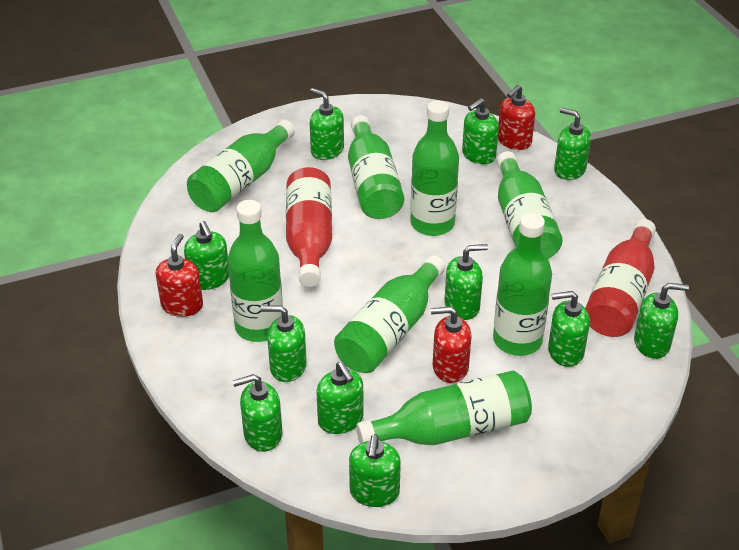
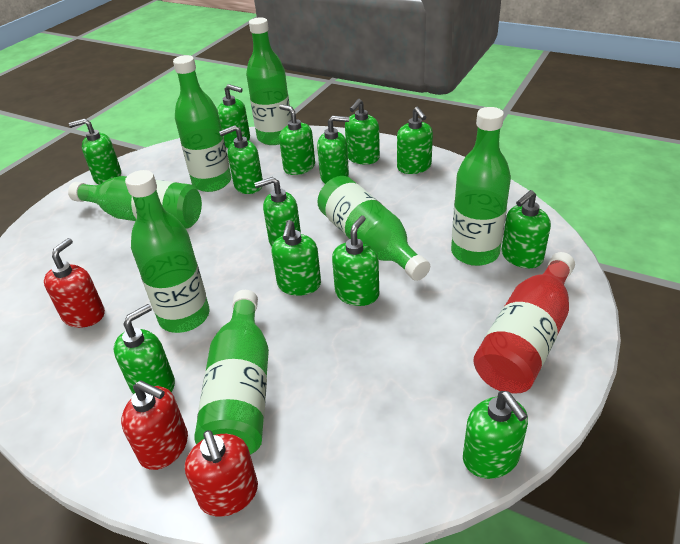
green bottle: 8 -> 7
green soap dispenser: 11 -> 13
red bottle: 2 -> 1

